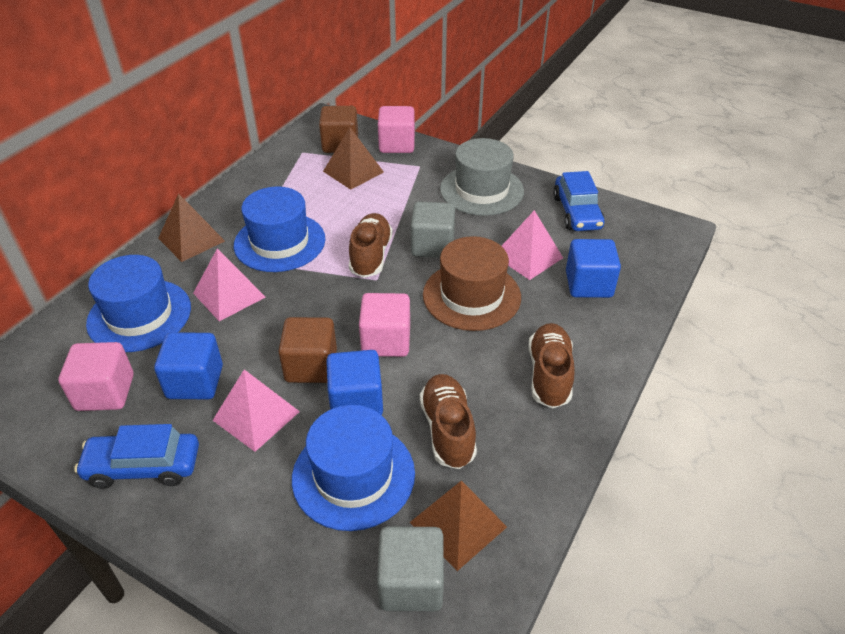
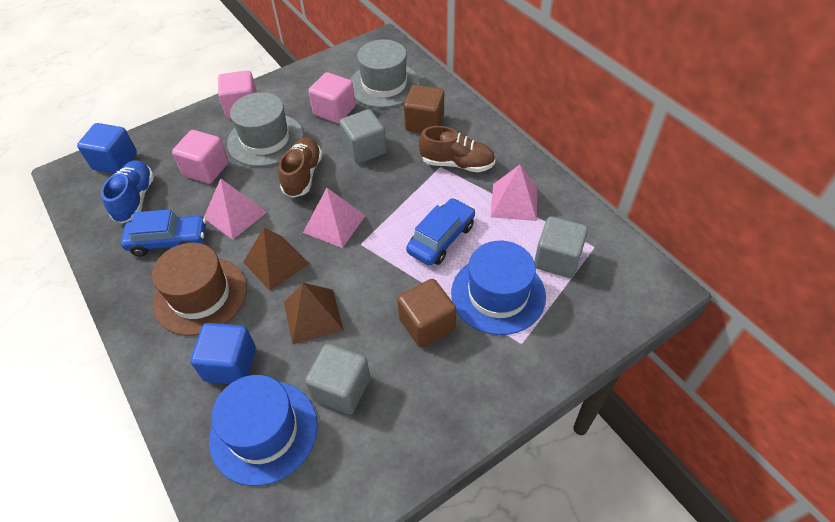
blue cube: 3 -> 2
blue hat: 3 -> 2
blue shoe: 0 -> 1
brown pyramid: 3 -> 2
brown shoe: 3 -> 2
grey cube: 2 -> 3
grey hat: 1 -> 2

